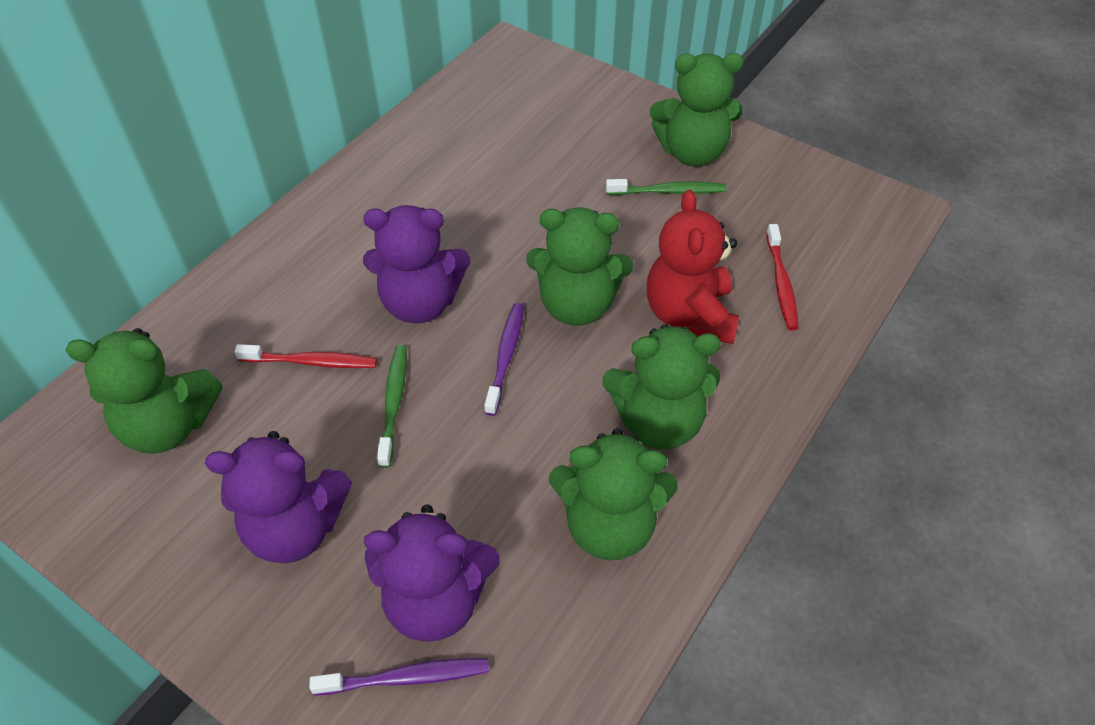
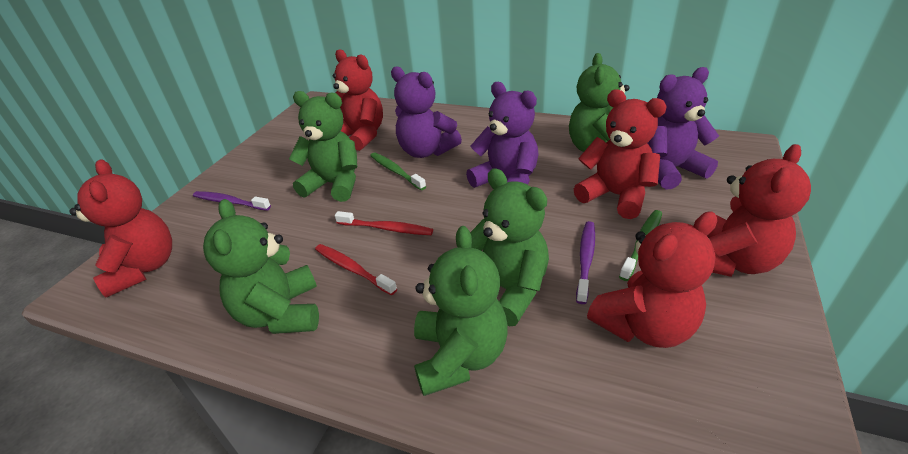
red teddy bear: 1 -> 5

